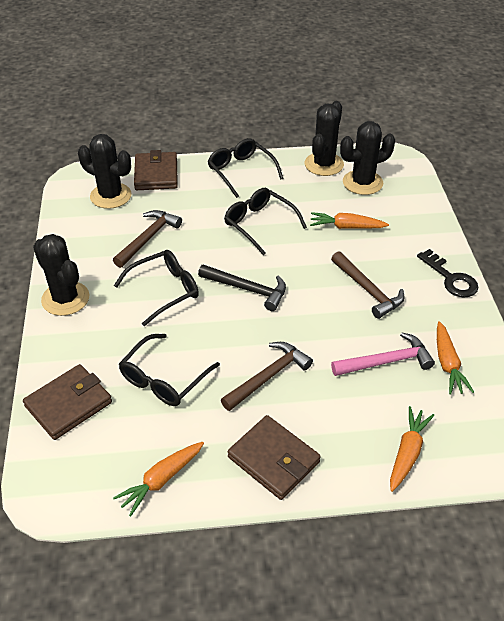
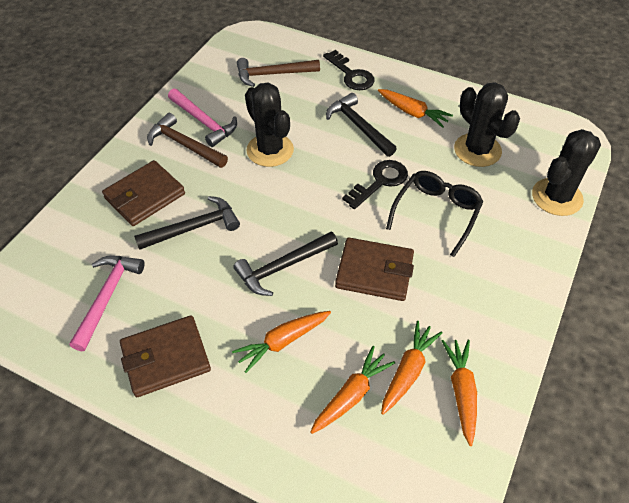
black cactus: 4 -> 3
black glasses: 4 -> 1
black hammer: 1 -> 3
black key: 1 -> 2
brown hammer: 3 -> 2
orange carrot: 4 -> 5
pink hammer: 1 -> 2

